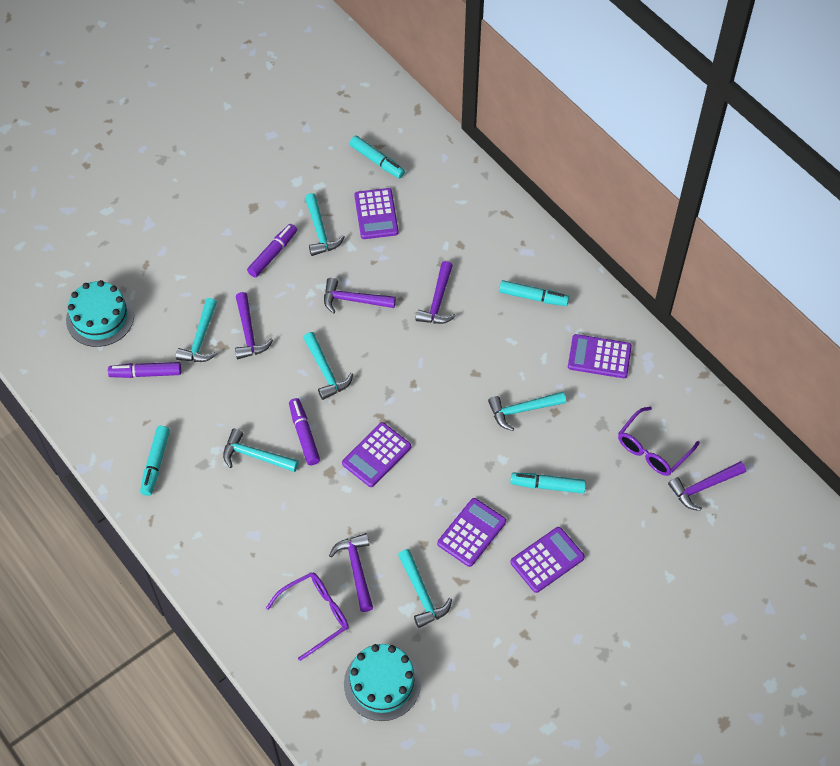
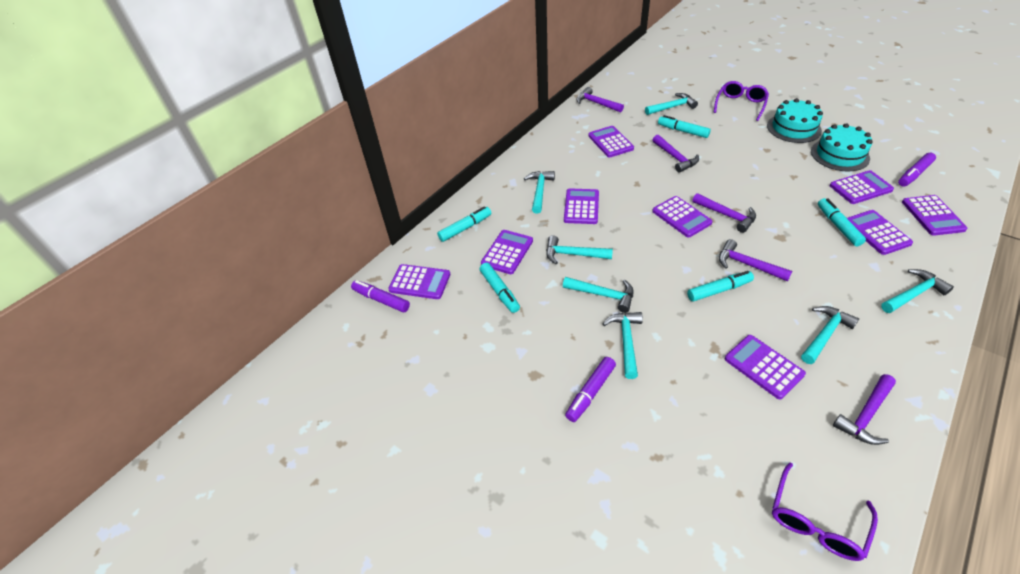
purple calculator: 5 -> 9
turquoise hammer: 6 -> 7
turquoise marker: 4 -> 5

